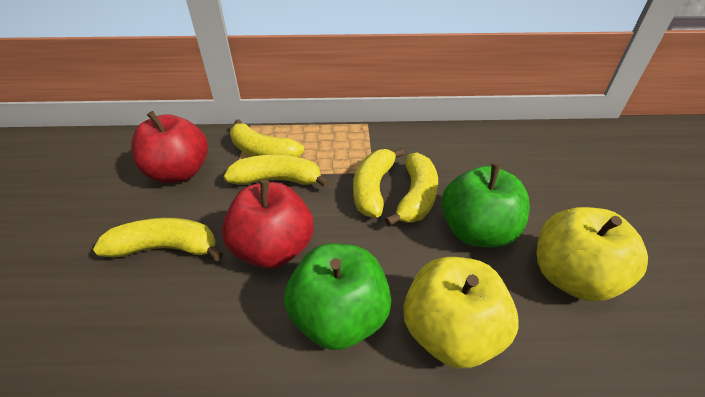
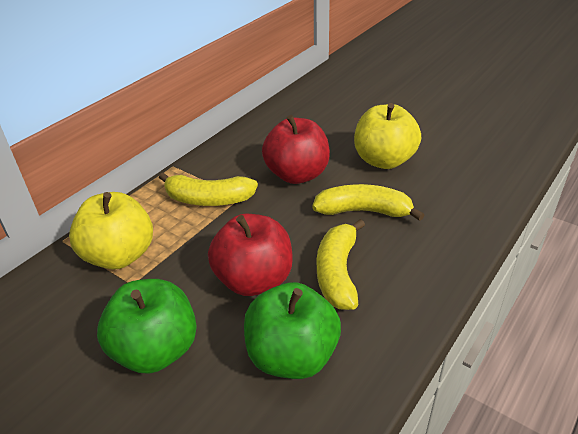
yellow banana: 5 -> 3

